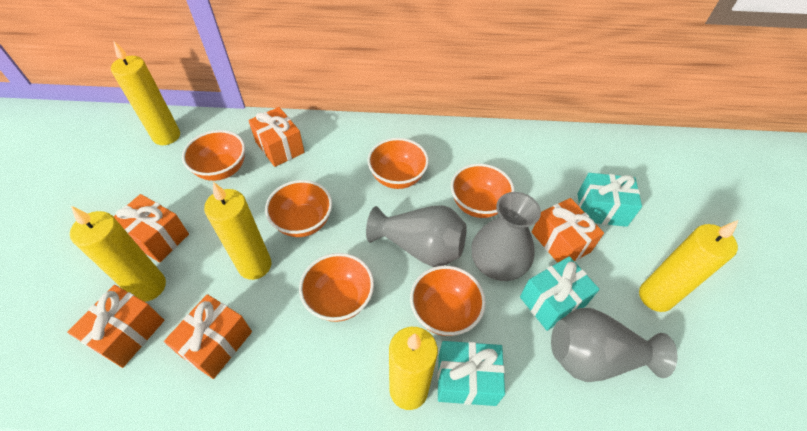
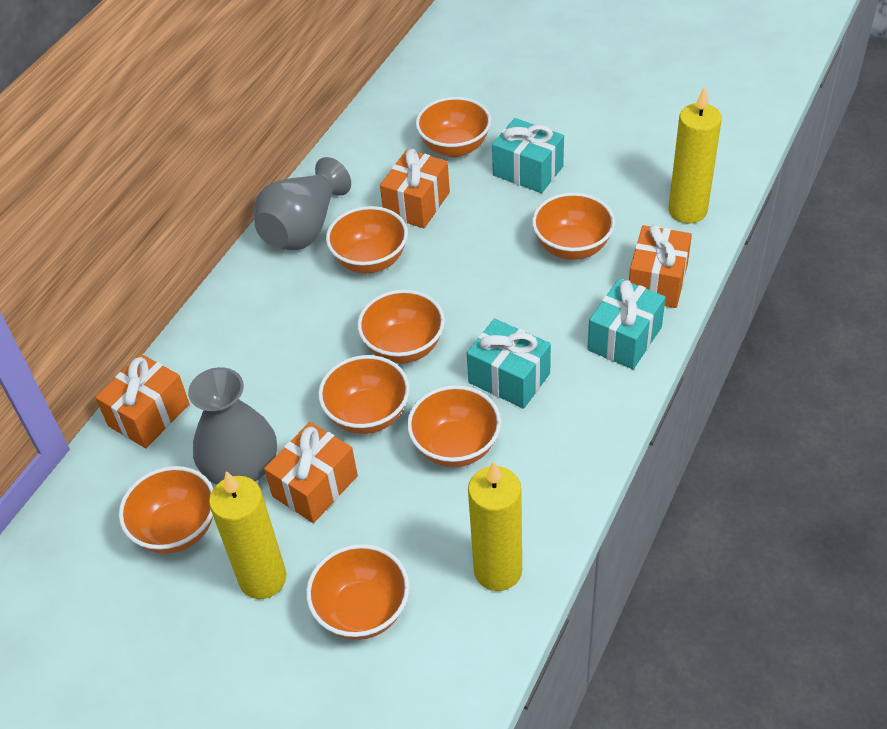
grey vase: 3 -> 2
orange bowl: 6 -> 8
orange gift: 5 -> 4
yellow candle: 5 -> 3

